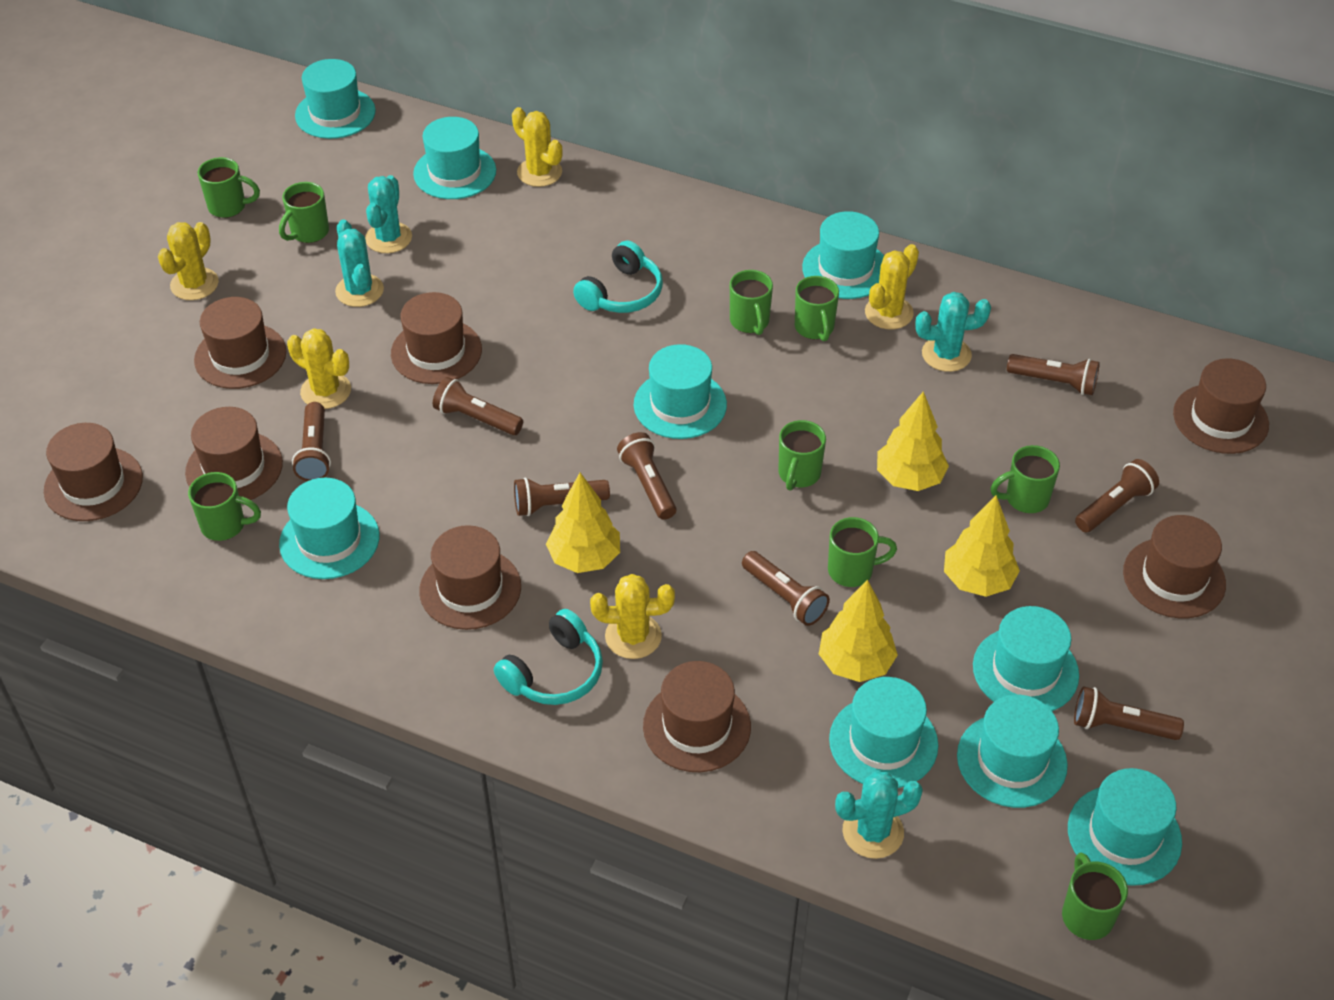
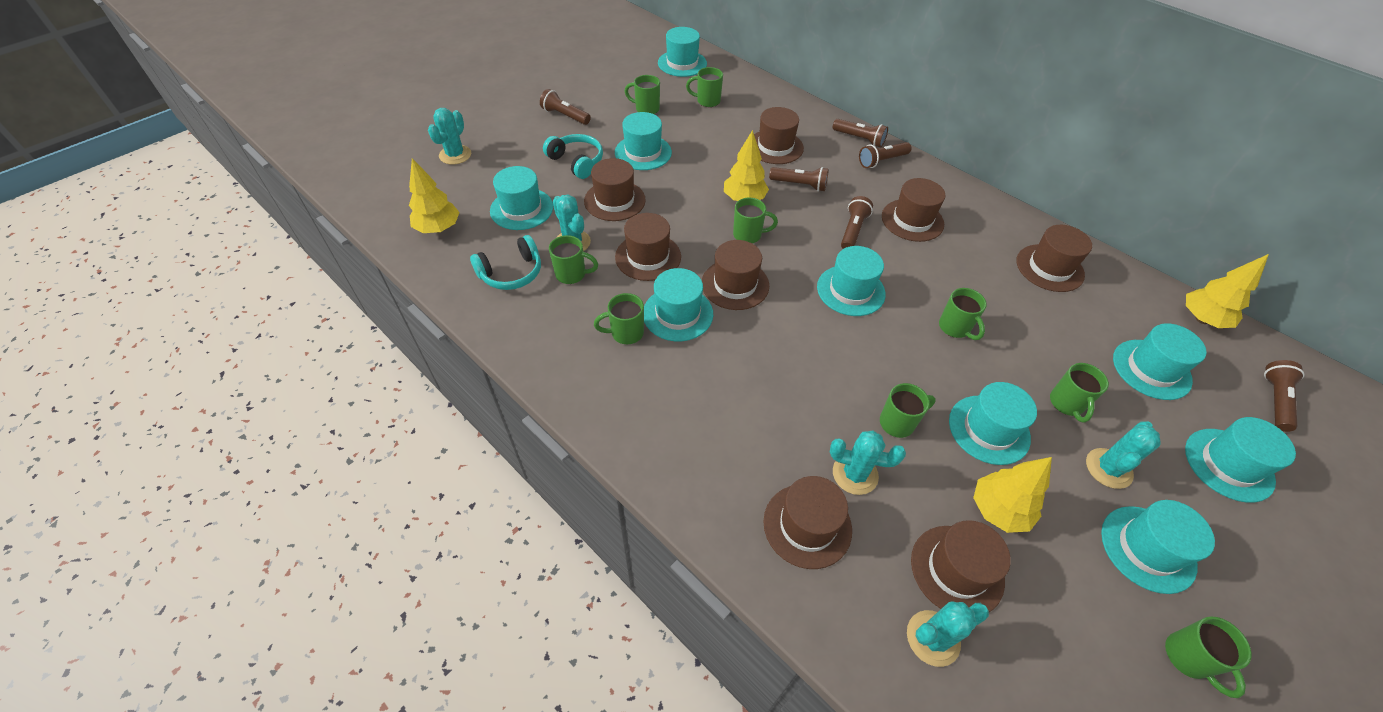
brown flashlight: 8 -> 6
turquoise cactus: 4 -> 5
yellow cactus: 5 -> 0

